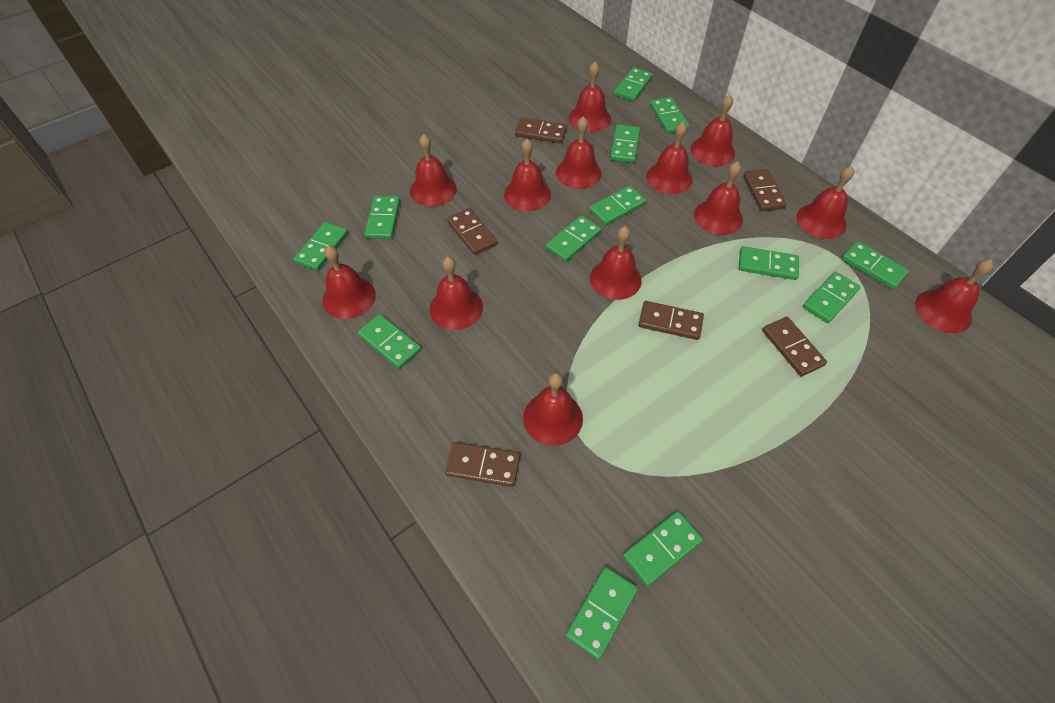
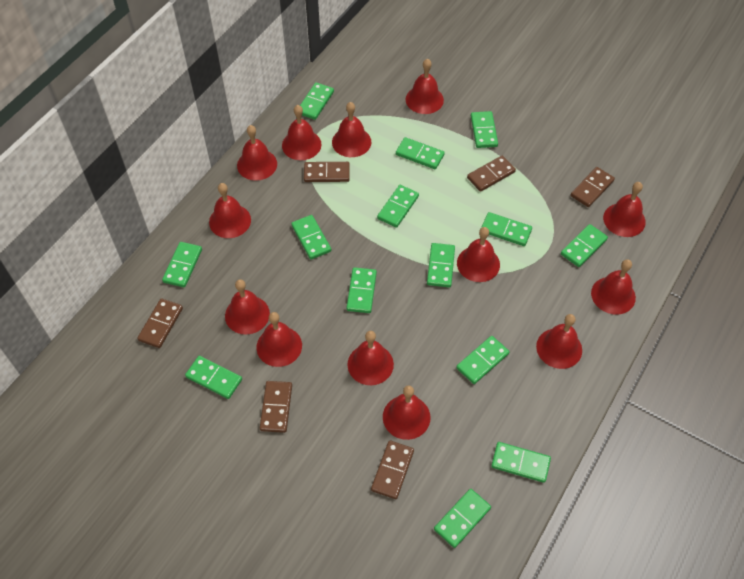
green domino: 13 -> 14

